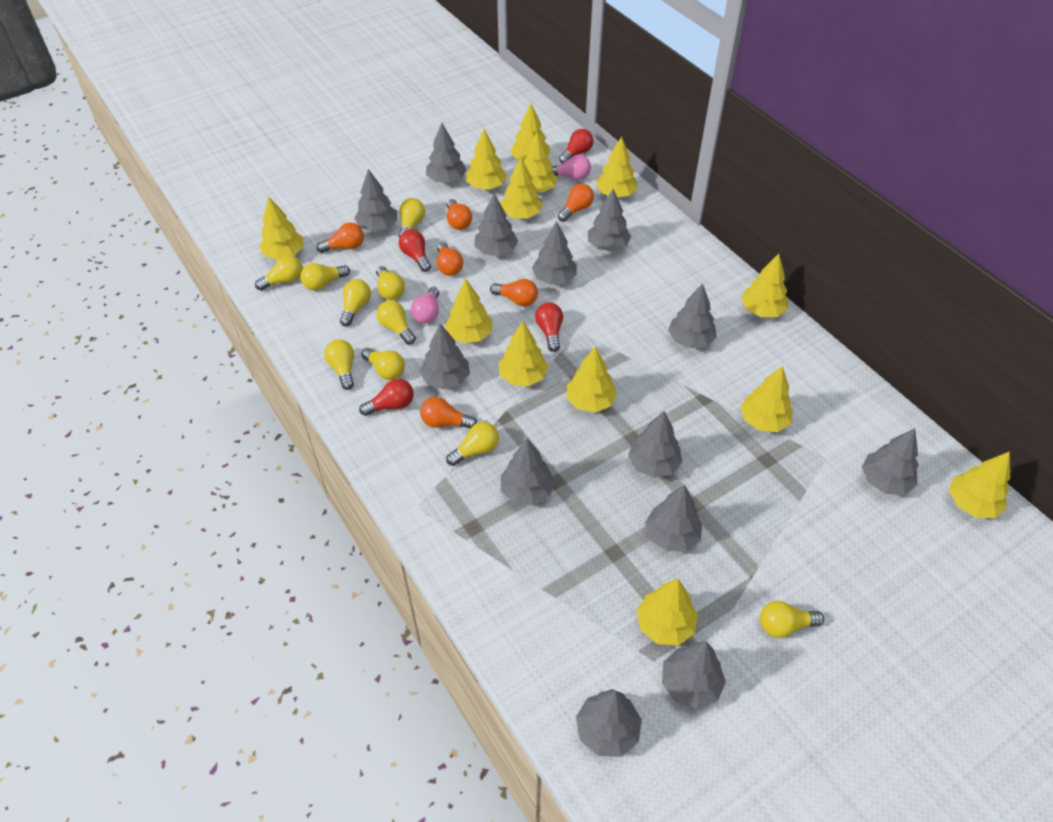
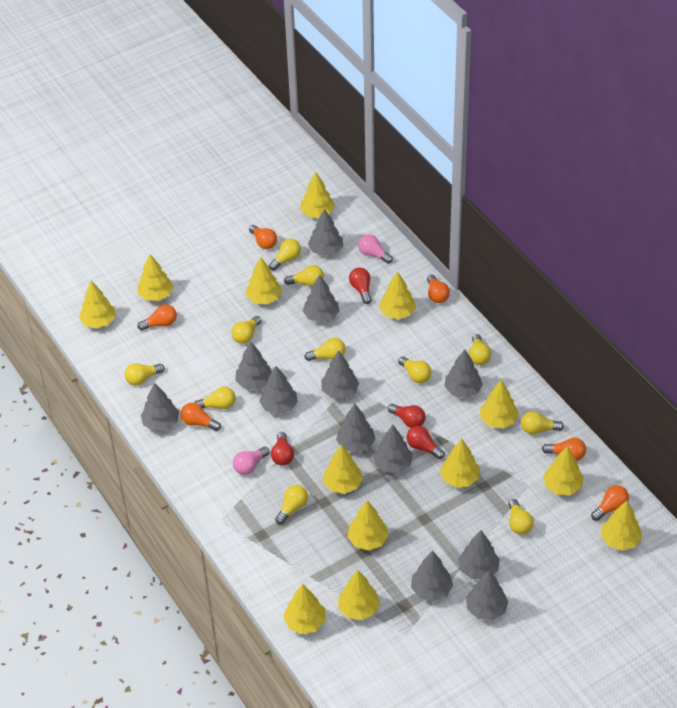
grey tree: 13 -> 12
yellow light bulb: 10 -> 11

